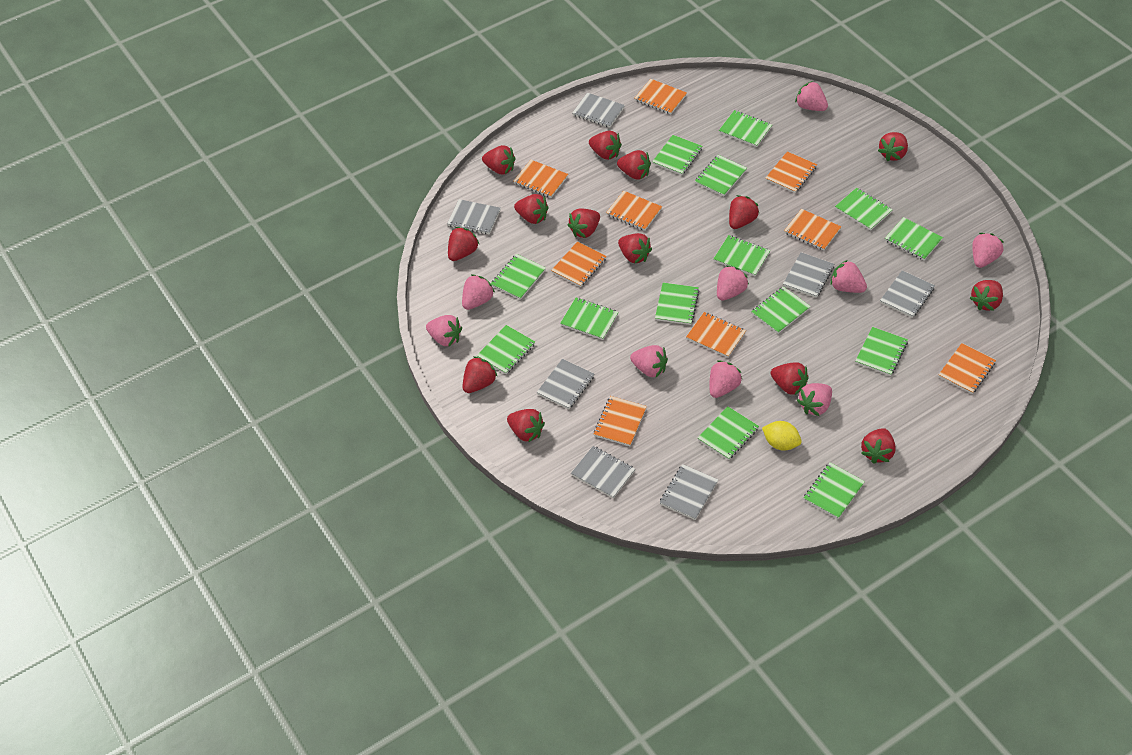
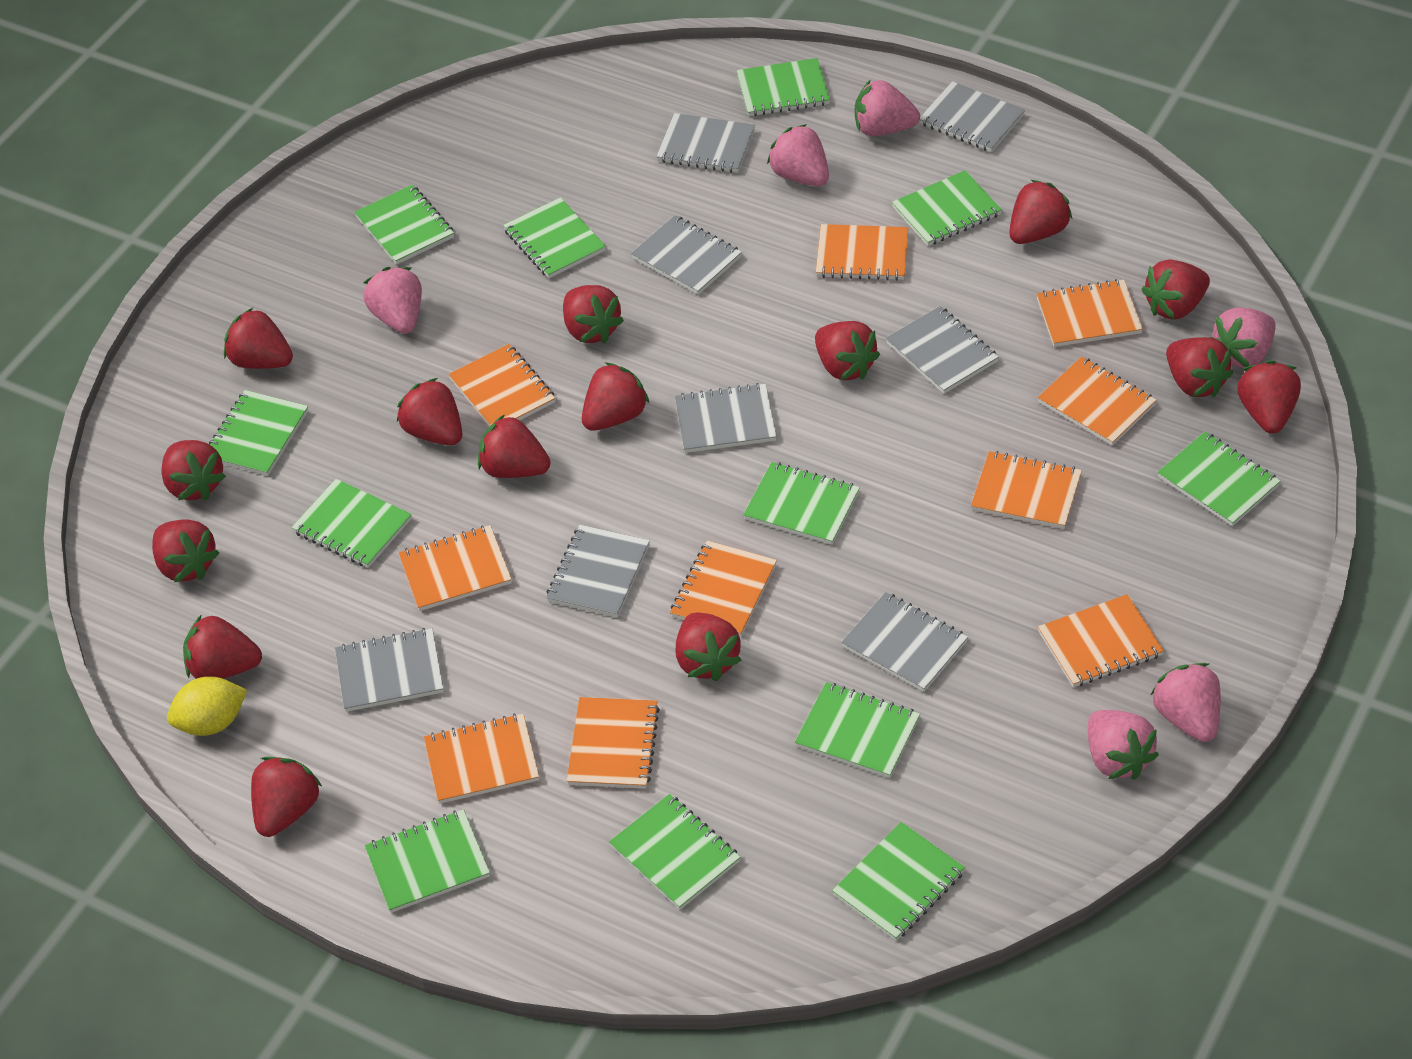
green notebook: 14 -> 12
grey notebook: 7 -> 8
orange notebook: 9 -> 10
pink strawberry: 9 -> 6
red strawberry: 14 -> 15

